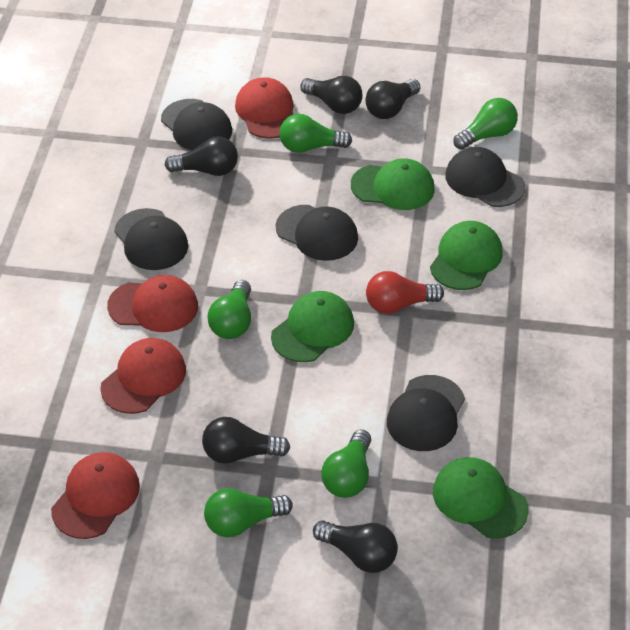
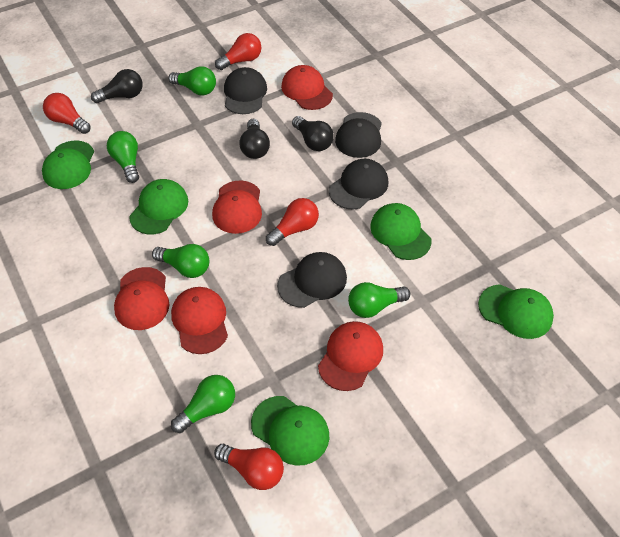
black cap: 5 -> 4
black light bulb: 5 -> 3
green cap: 4 -> 5
red cap: 4 -> 5
red light bulb: 1 -> 4

